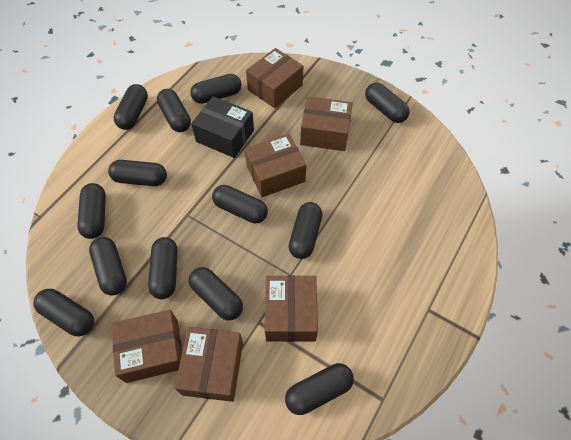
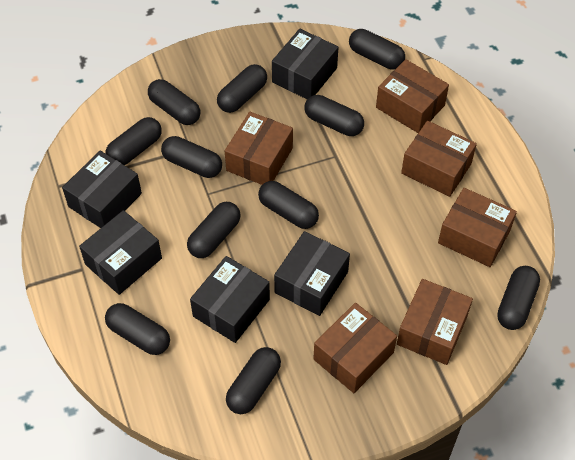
black box: 1 -> 5
black capsule: 13 -> 11

